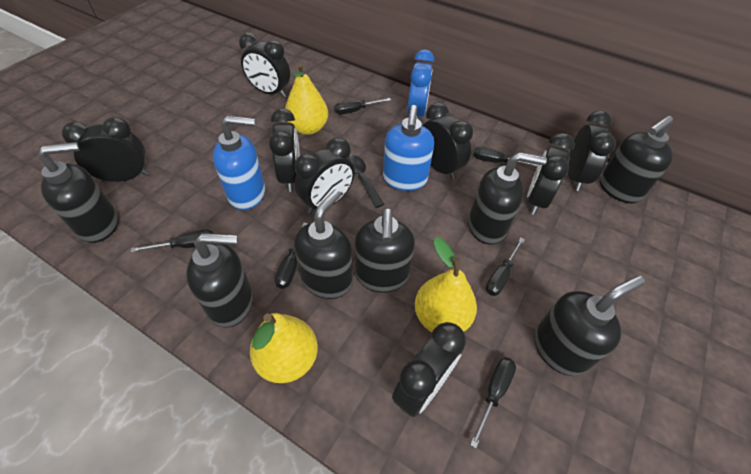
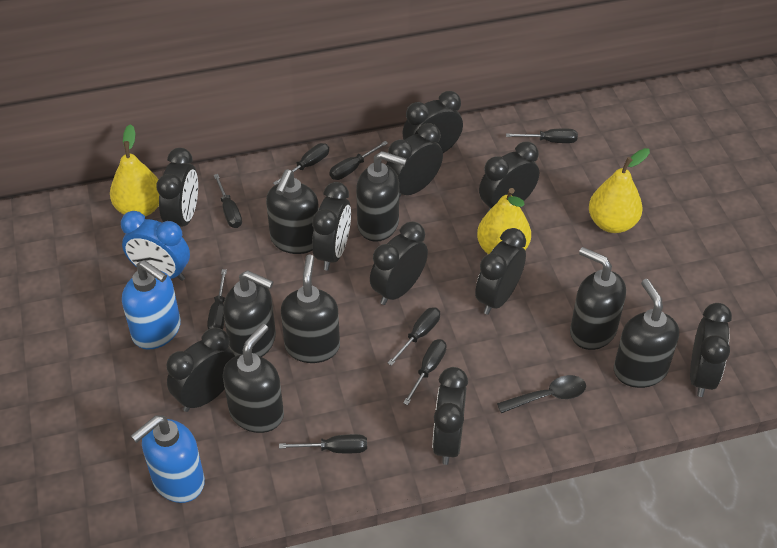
black clock: 8 -> 10
black screwdriver: 6 -> 8

